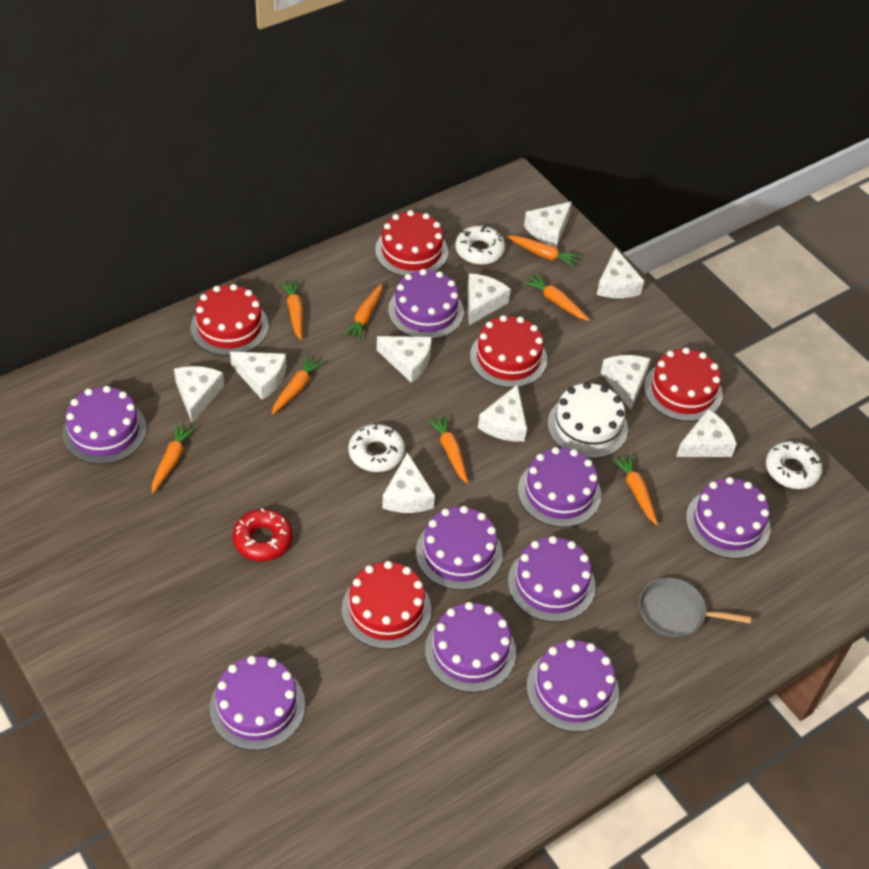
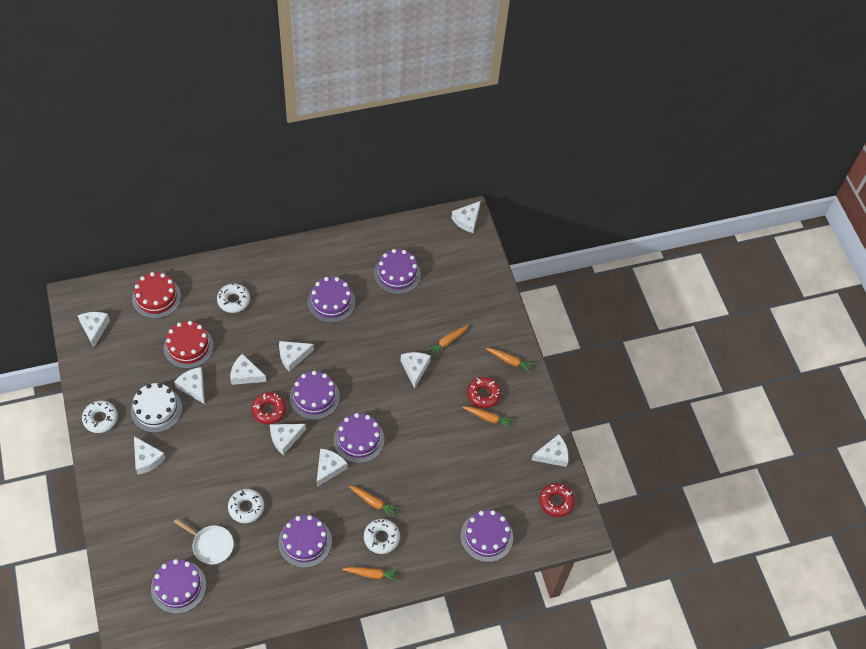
grey pan: 1 -> 0
orange carrot: 8 -> 5
purple cake: 9 -> 7
red cake: 5 -> 2
red donut: 1 -> 3
white donut: 3 -> 4
white pan: 0 -> 1

